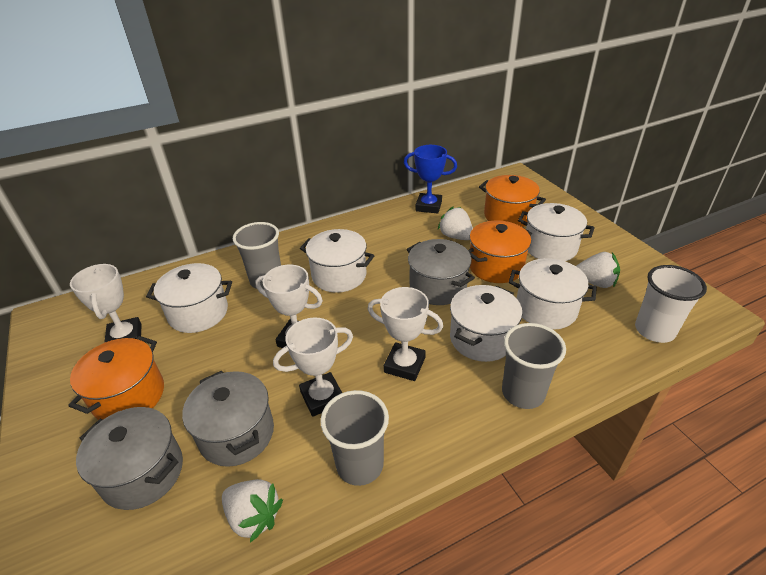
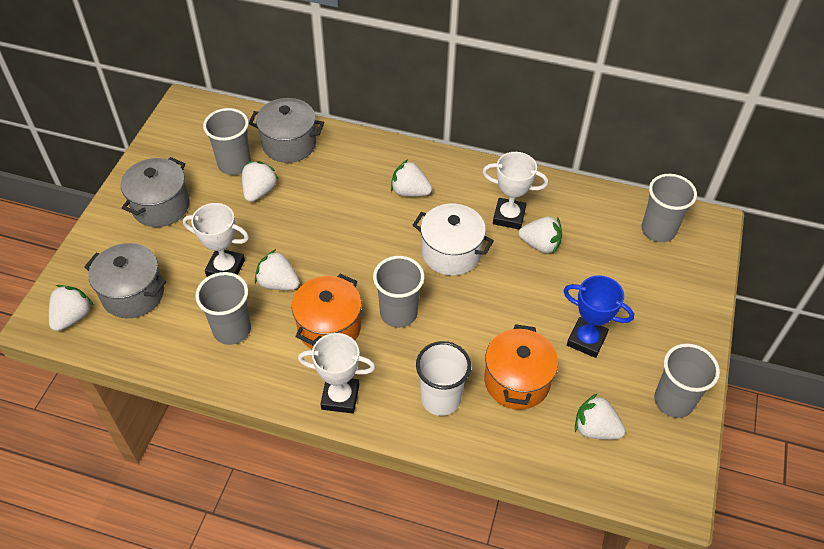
grey cup: 3 -> 5
orange pot: 3 -> 2
white pot: 5 -> 1
white strawberry: 3 -> 6
white trophy: 4 -> 3

